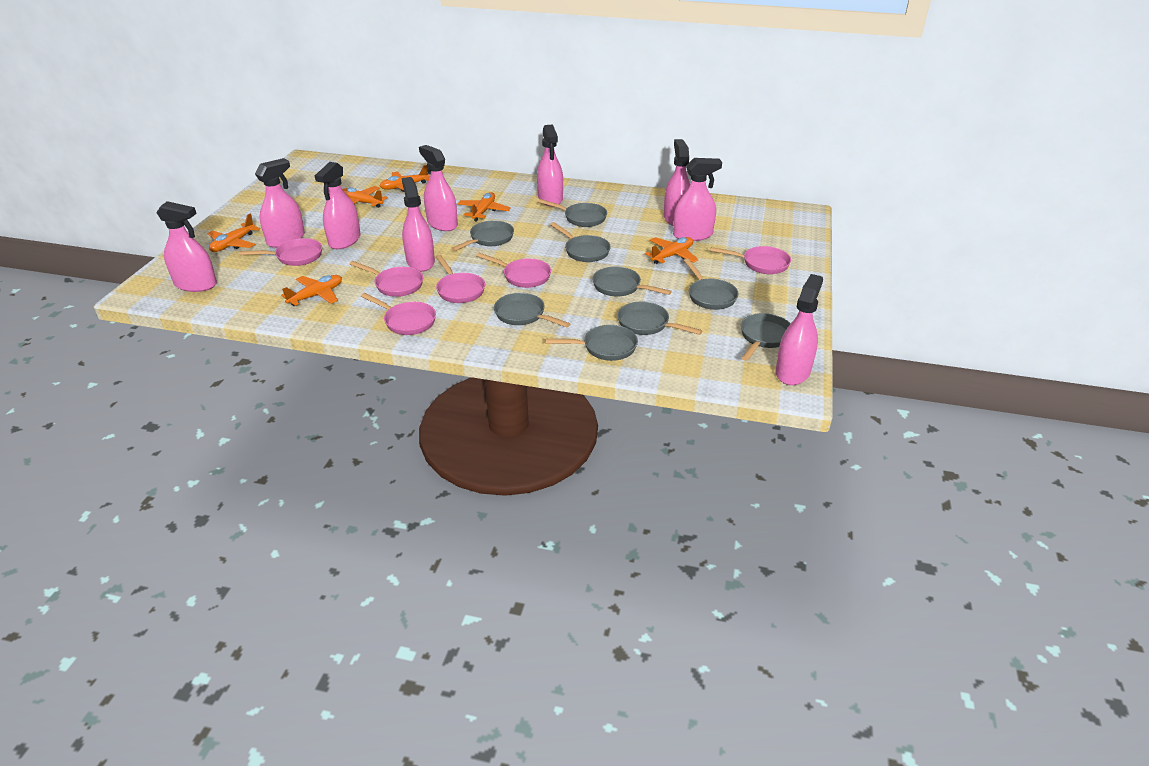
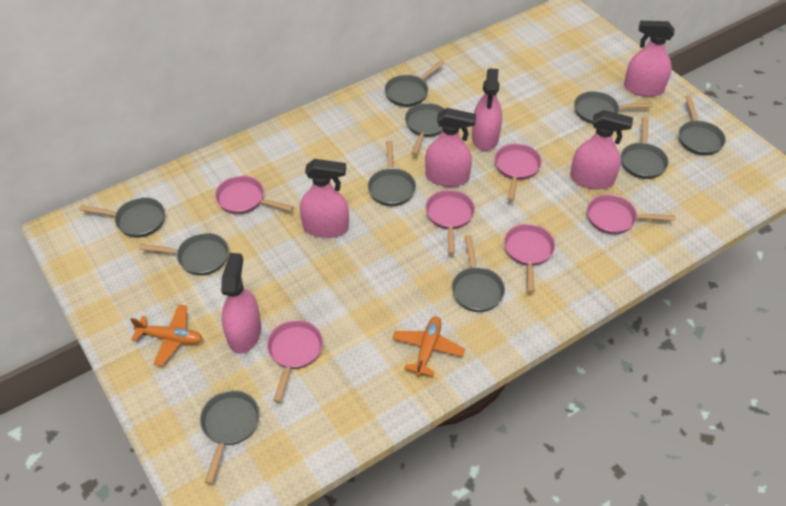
grey pan: 9 -> 10
orange plane: 6 -> 2
pink spray bottle: 9 -> 6

